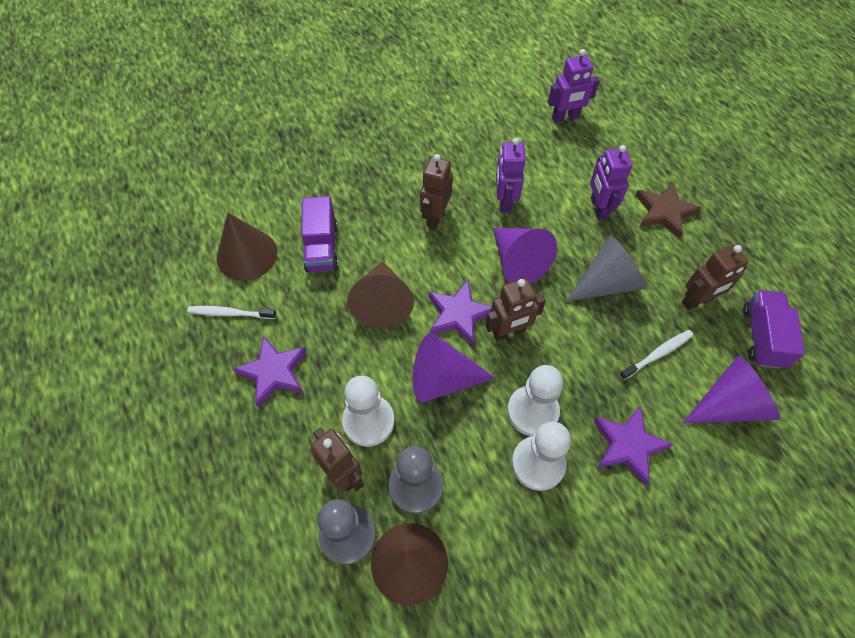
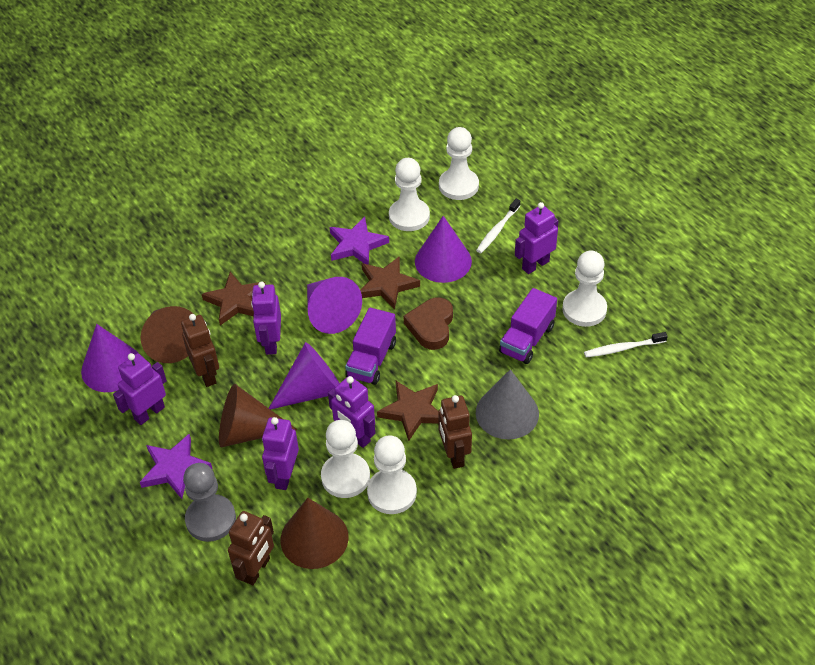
brown heart: 0 -> 1
brown robot: 4 -> 3
brown star: 1 -> 3
grey pawn: 2 -> 1
purple cone: 3 -> 4
purple robot: 3 -> 5
purple star: 3 -> 2
white pawn: 3 -> 5

